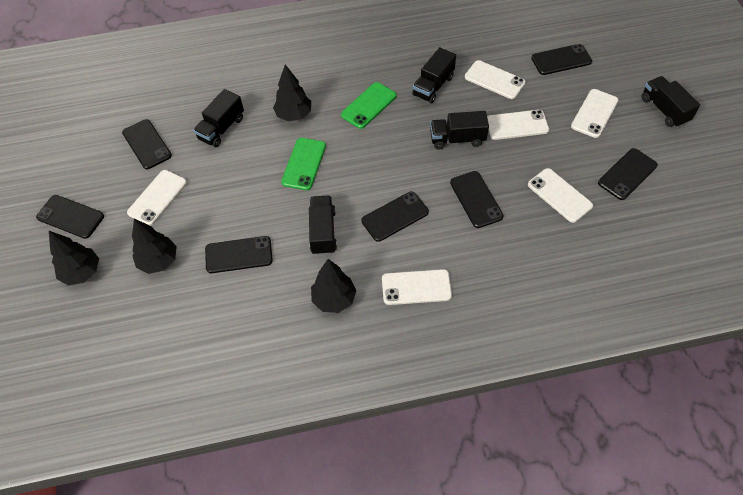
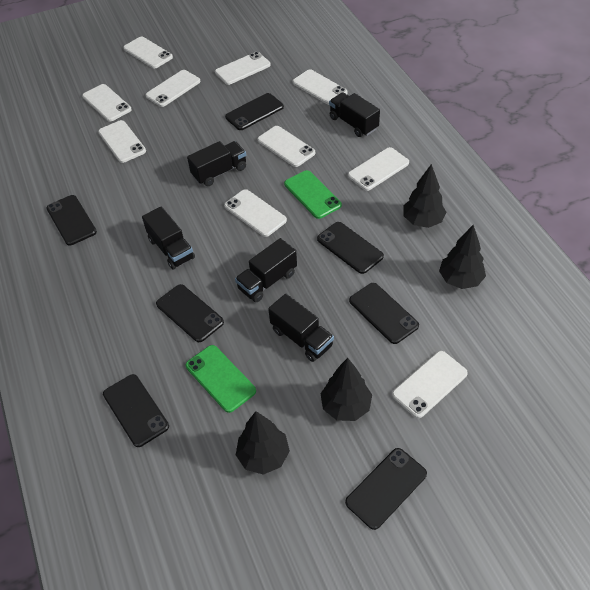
white phone: 6 -> 10

